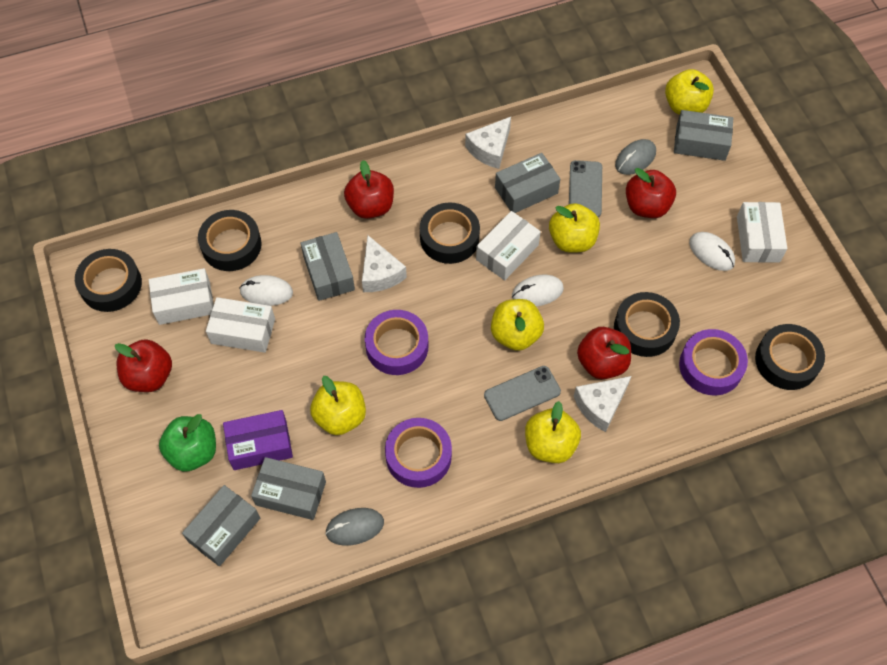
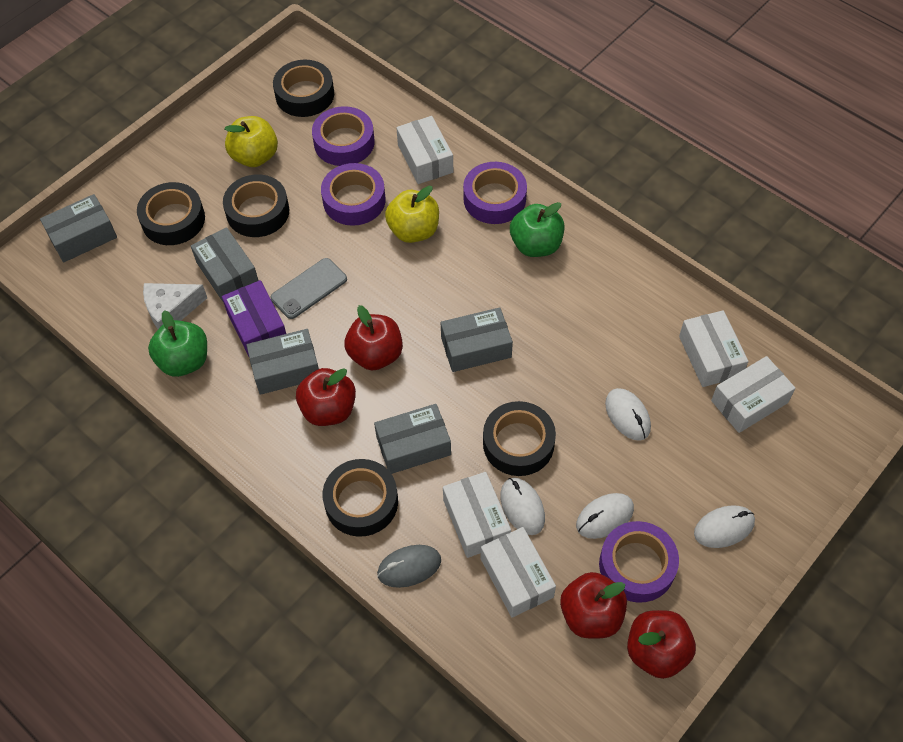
green apple: 1 -> 2
grey mouse: 2 -> 1
grey phone: 2 -> 1
purple tape: 3 -> 4
white box: 4 -> 5
white cheese: 3 -> 1
white mouse: 3 -> 4
yellow apple: 5 -> 2

